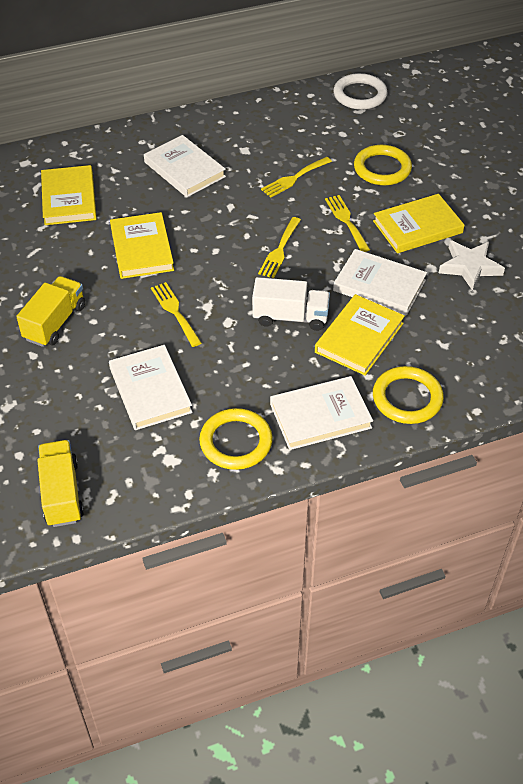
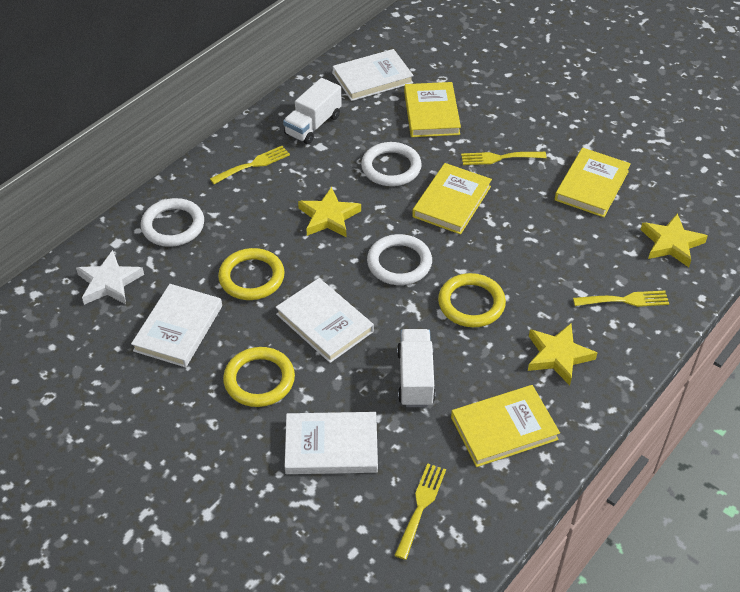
white ring: 1 -> 3
white truck: 1 -> 2
yellow star: 0 -> 3
yellow truck: 2 -> 0

